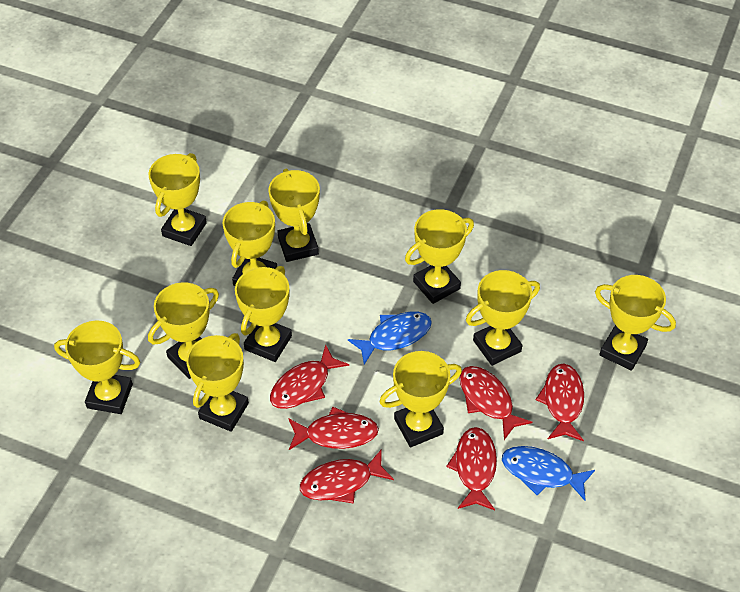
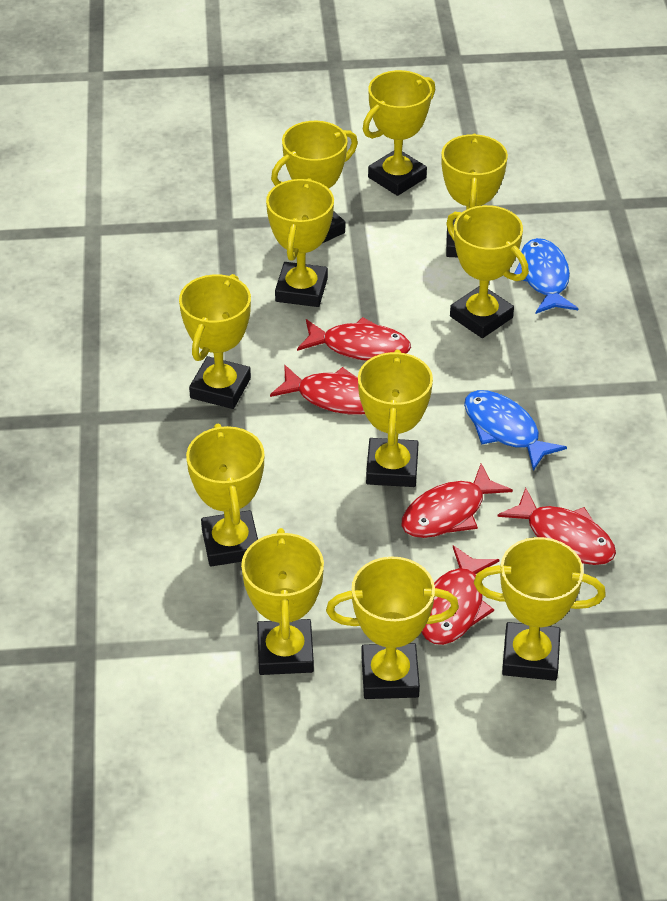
red fish: 6 -> 5

